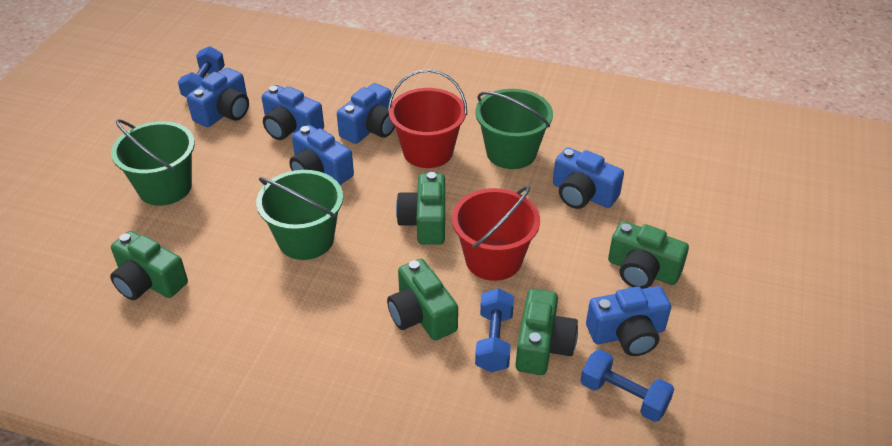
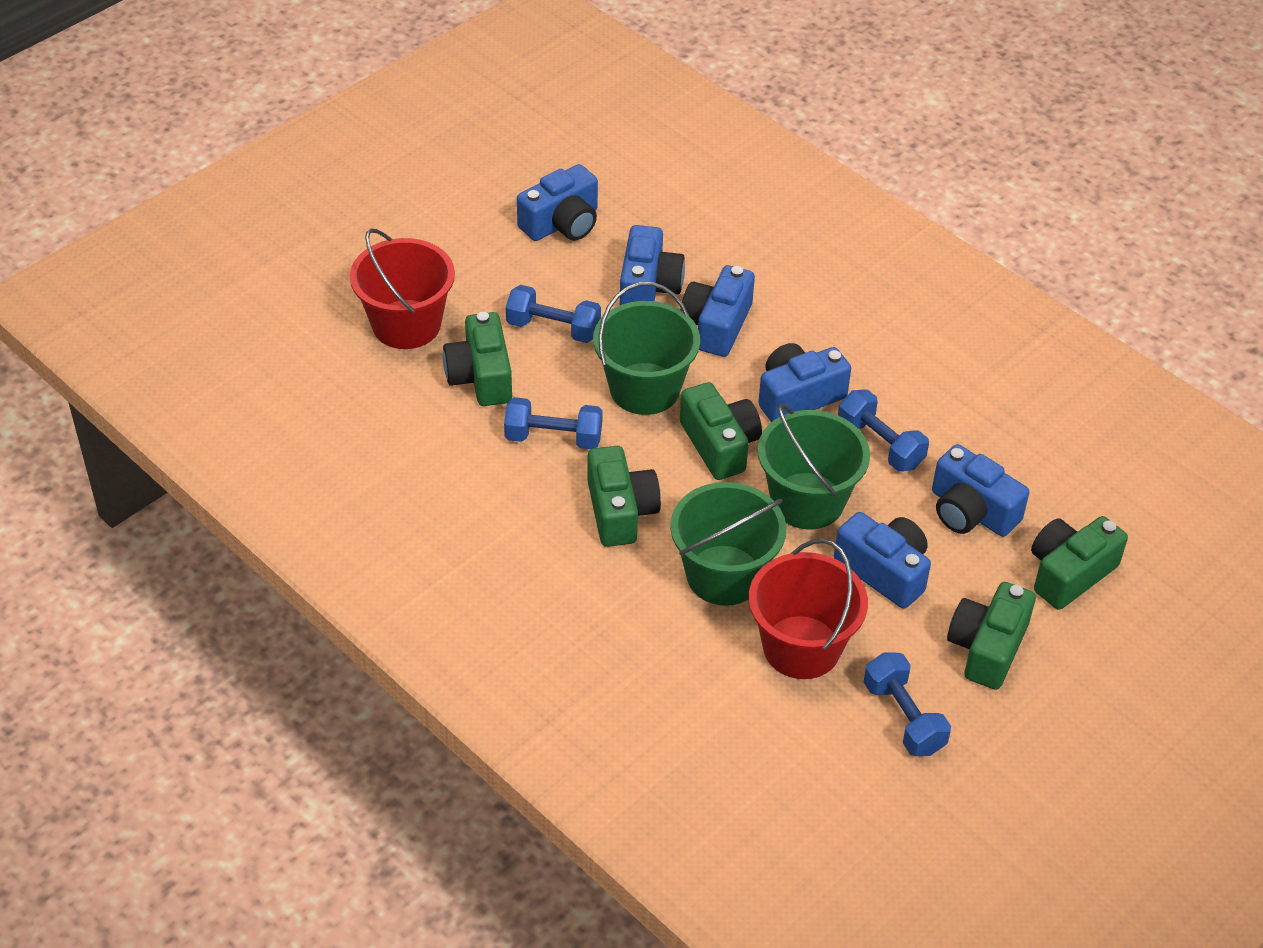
blue dumbbell: 3 -> 4

